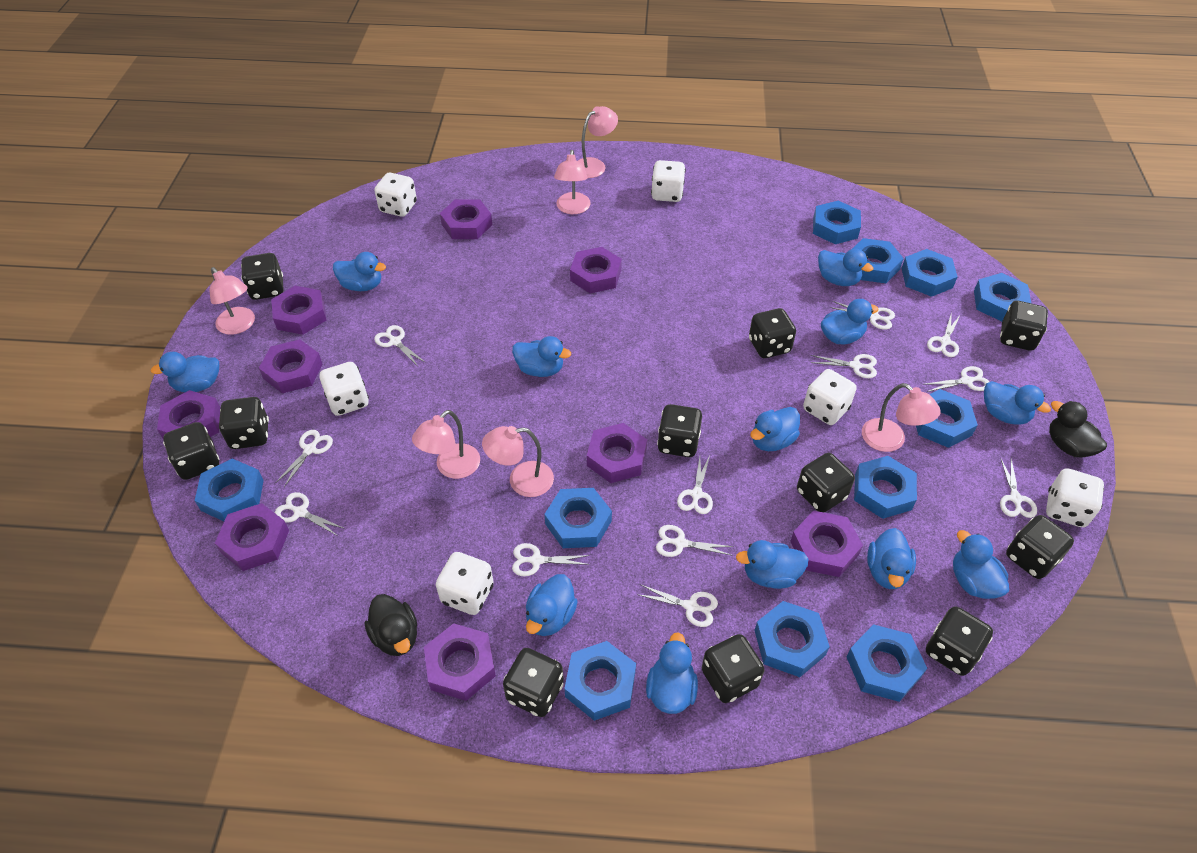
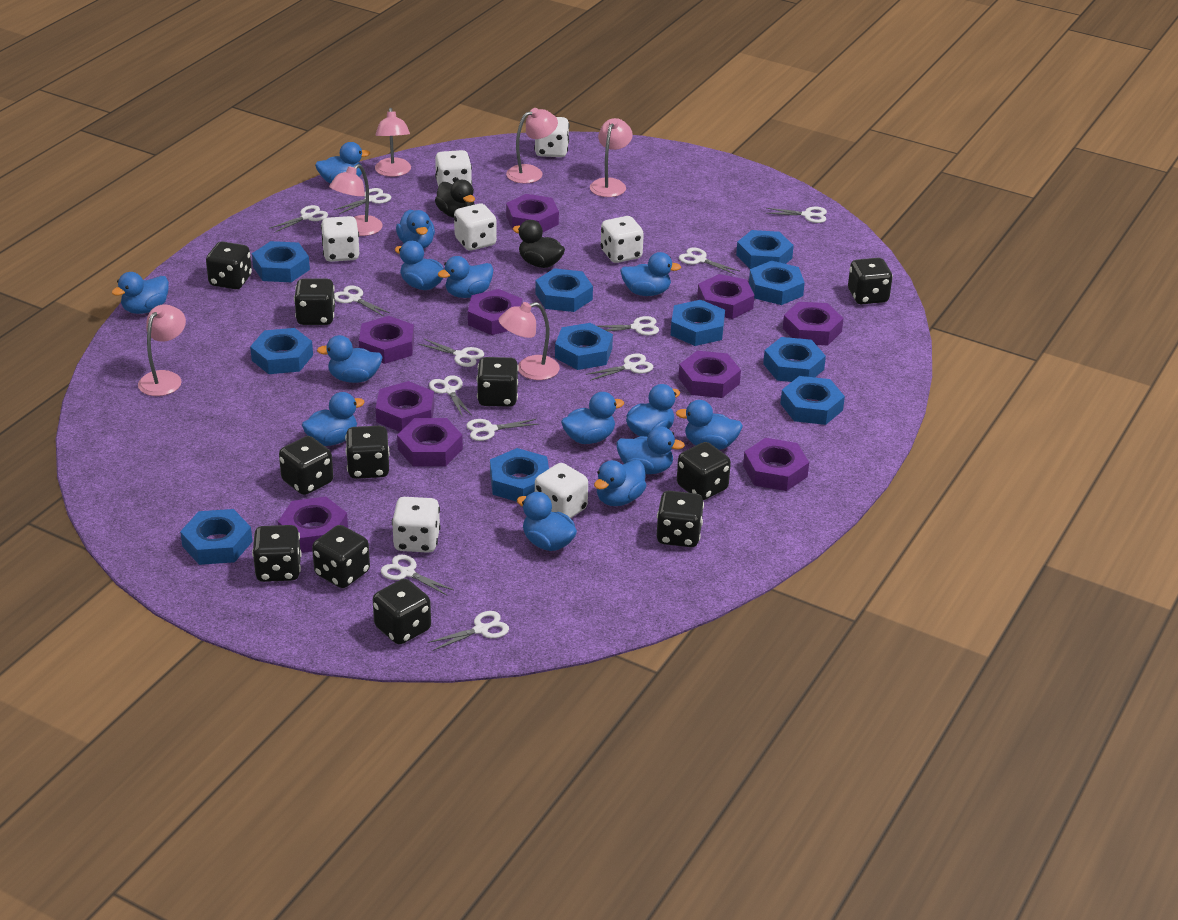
blue duck: 12 -> 14
purple nut: 9 -> 10
white dice: 6 -> 7

